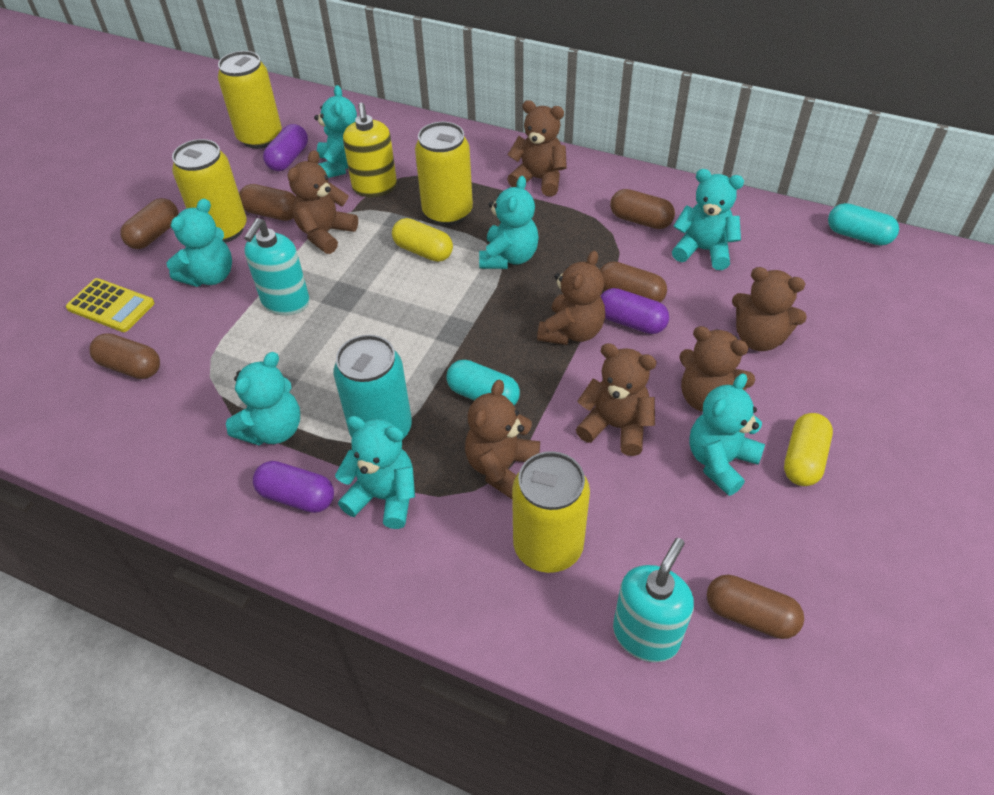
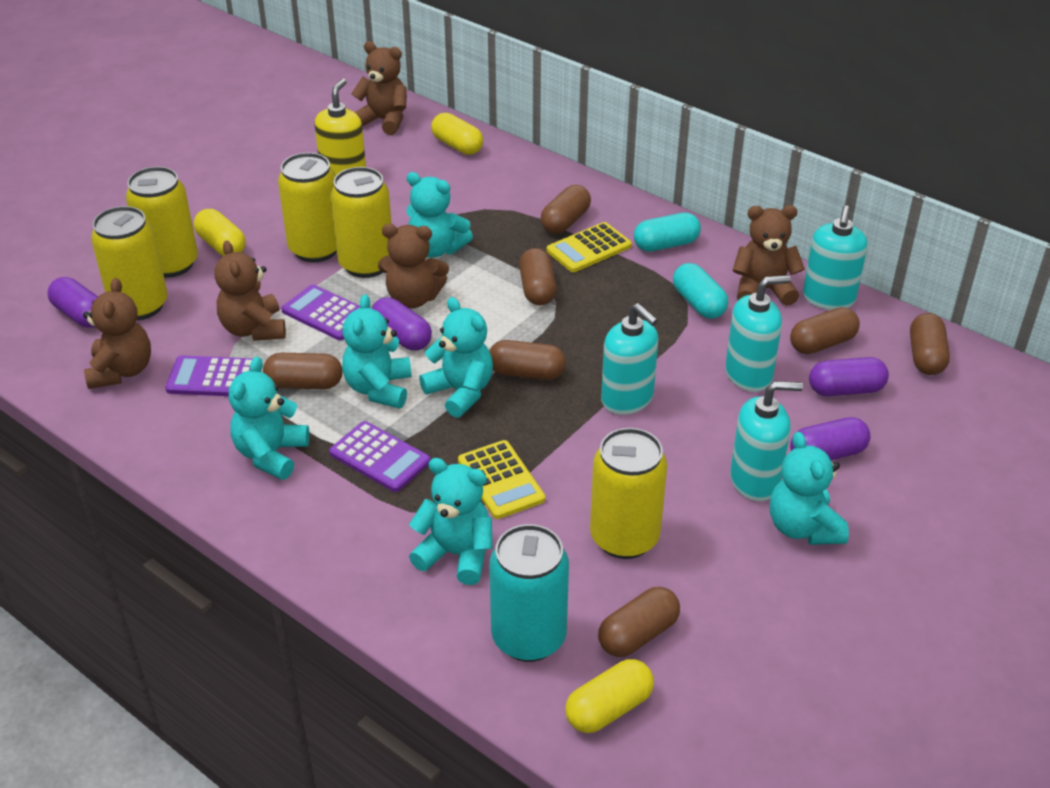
brown capsule: 6 -> 7
brown teddy bear: 7 -> 5
purple calculator: 0 -> 3
purple capsule: 3 -> 4
turquoise soap dispenser: 2 -> 4
turquoise teddy bear: 7 -> 6
yellow calculator: 1 -> 2
yellow can: 4 -> 5
yellow capsule: 2 -> 3

